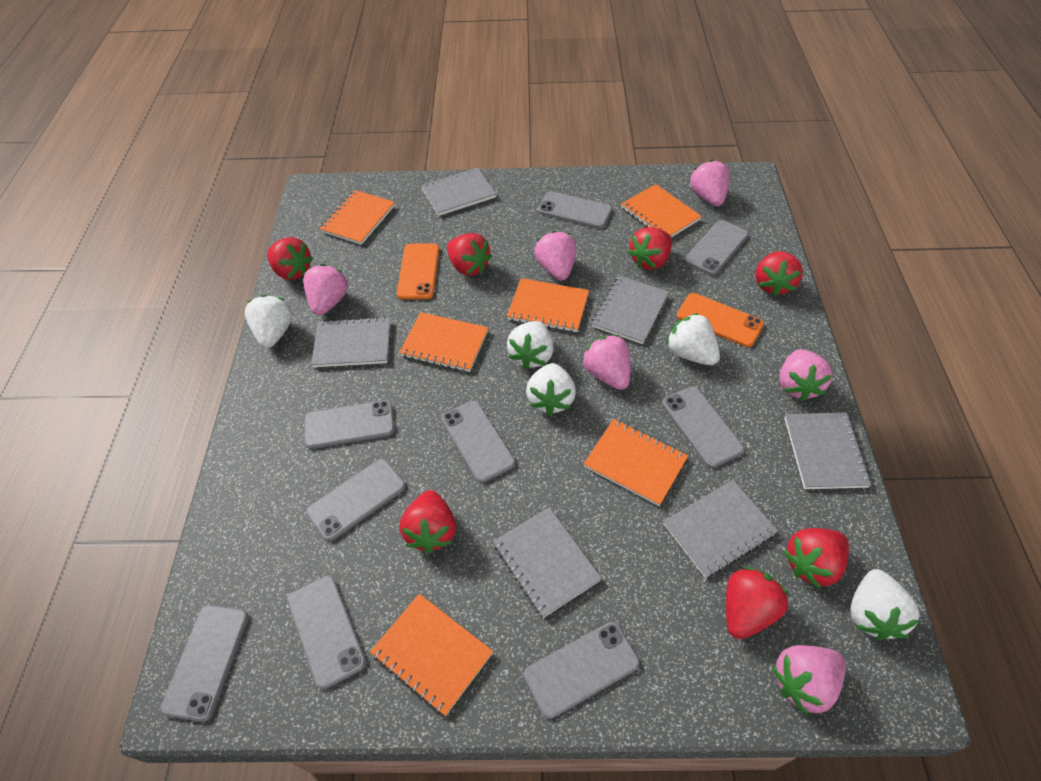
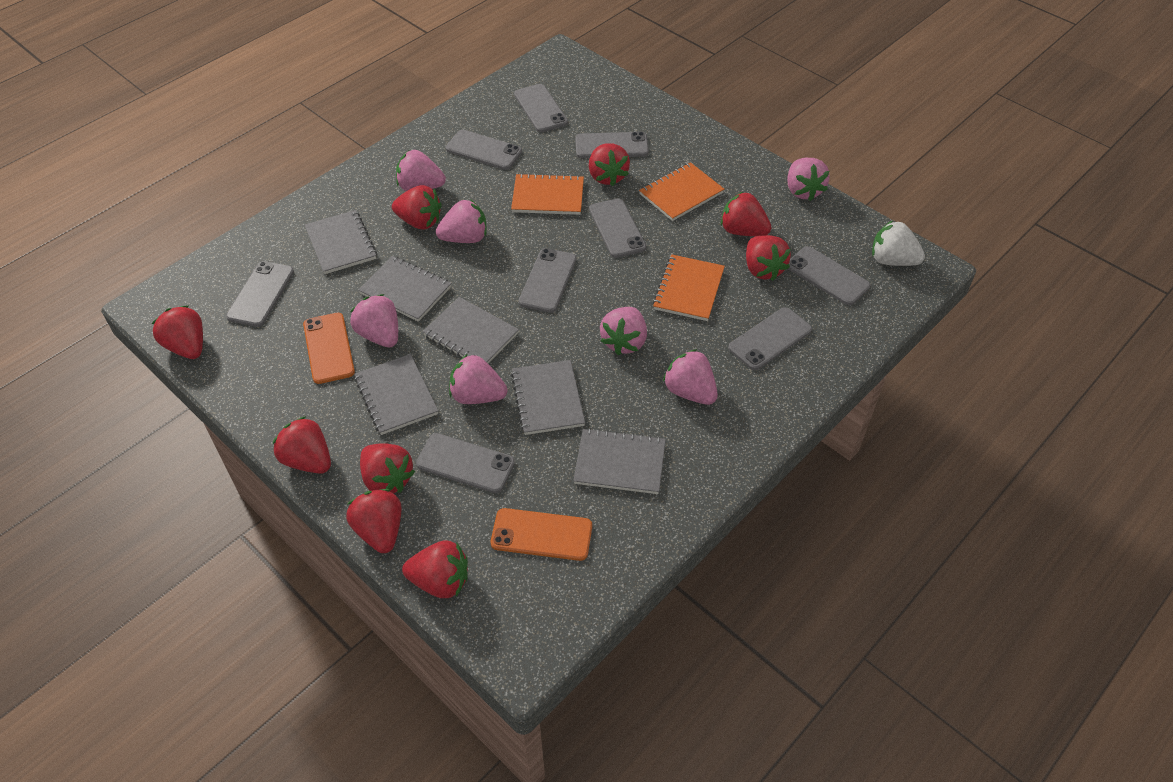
orange notebook: 6 -> 3
pink strawberry: 6 -> 7
red strawberry: 7 -> 9
white strawberry: 5 -> 1

